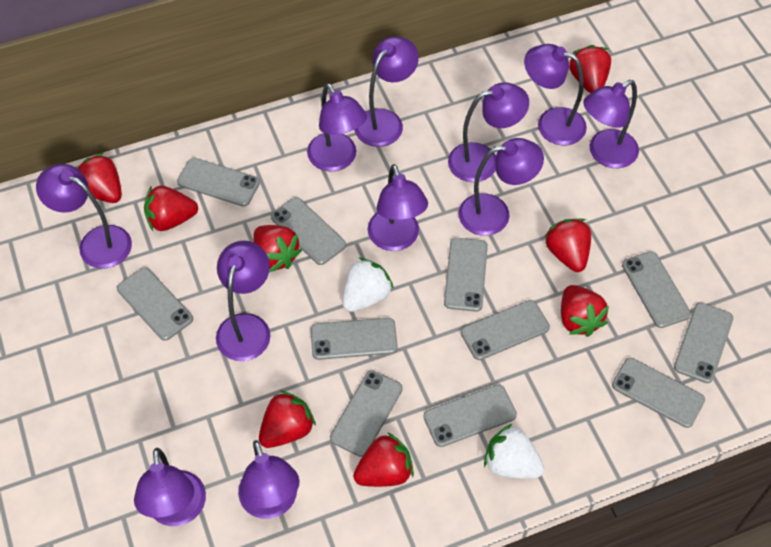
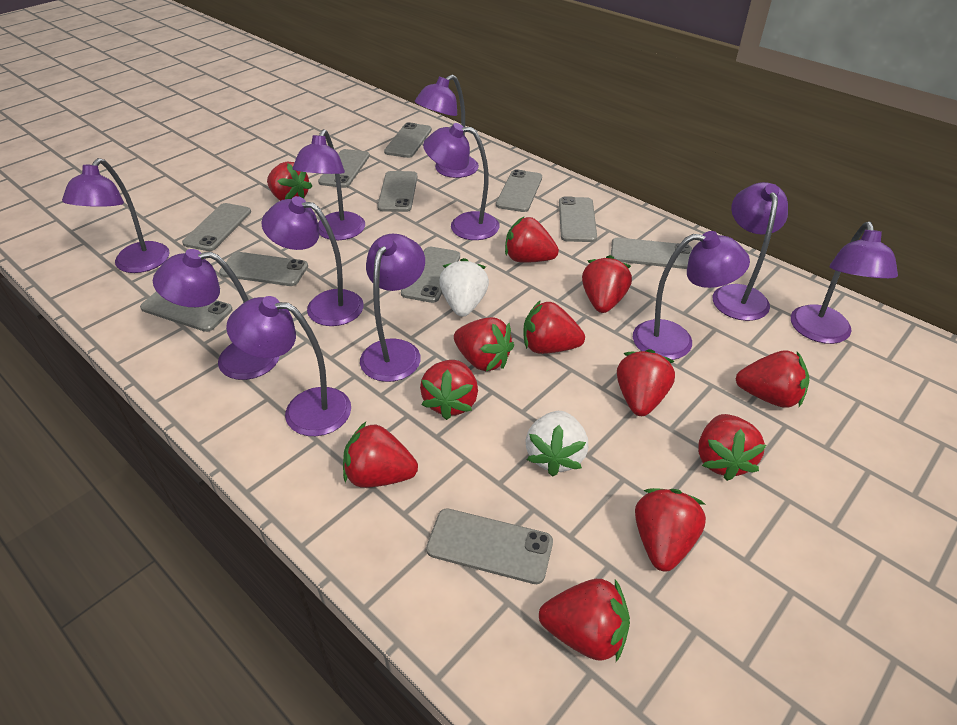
red strawberry: 8 -> 12

